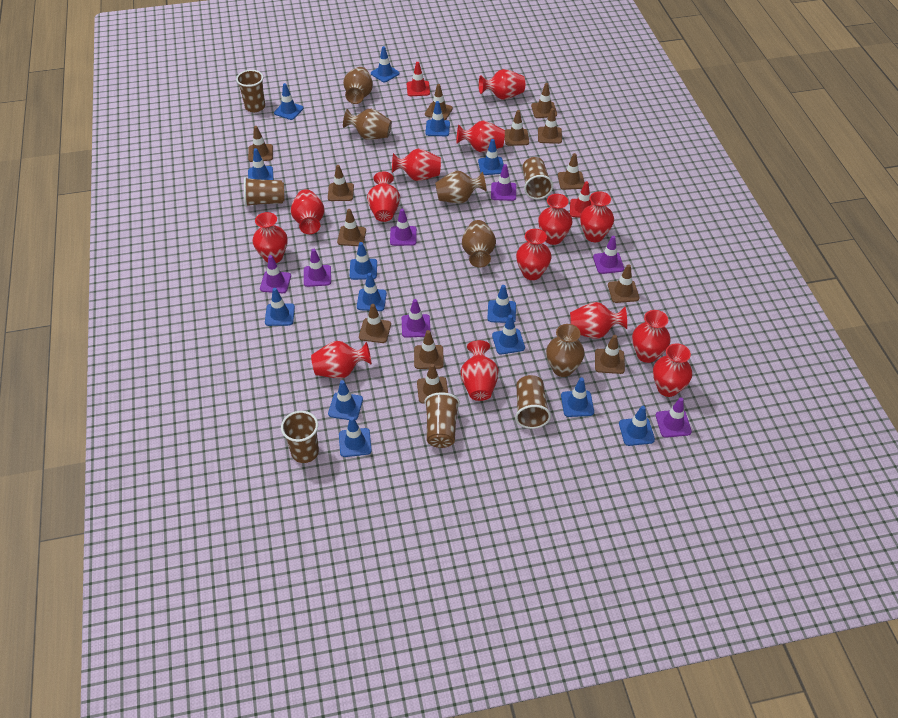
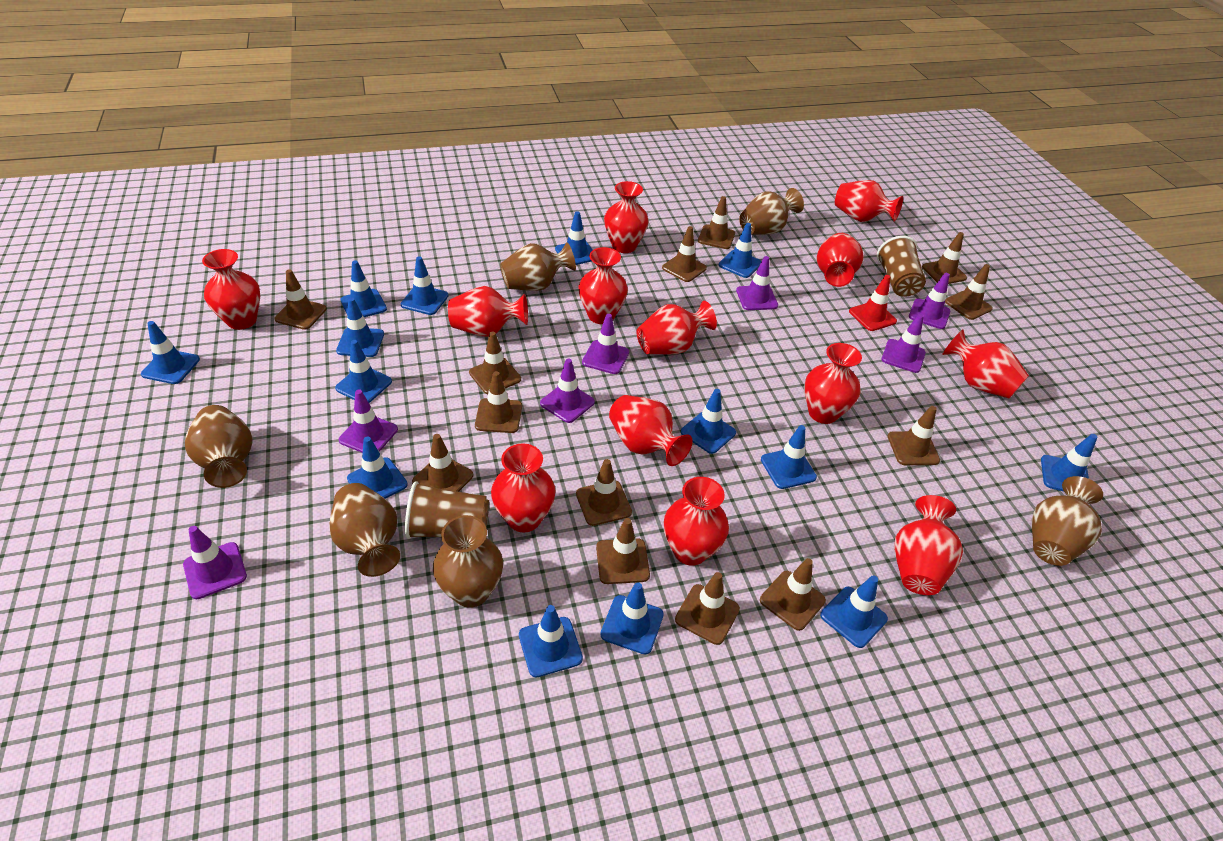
brown cup: 6 -> 2
brown vase: 5 -> 6
red traffic cone: 2 -> 1
red vase: 14 -> 13

